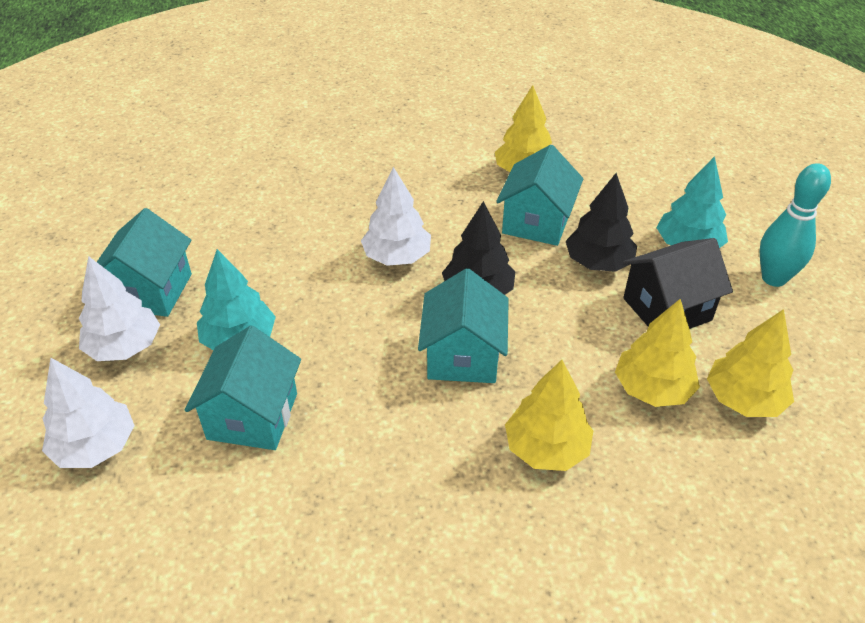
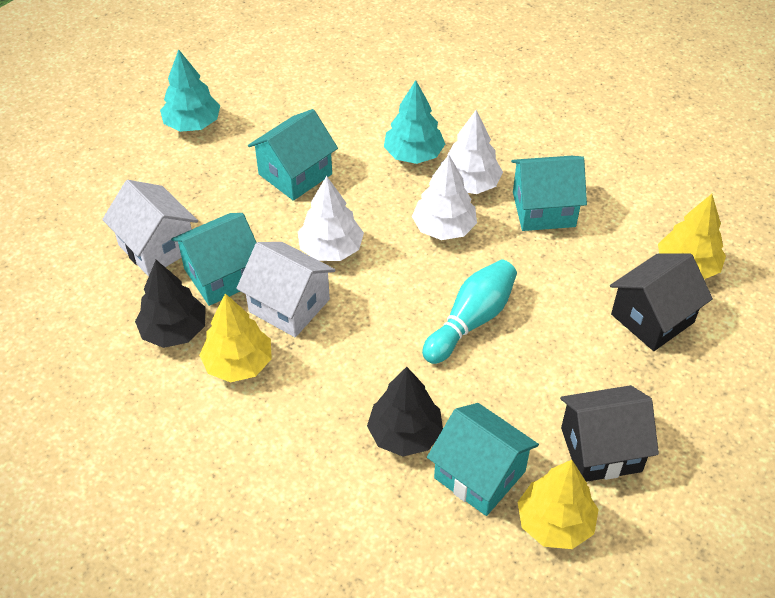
black house: 1 -> 2
white house: 0 -> 2
yellow tree: 4 -> 3

